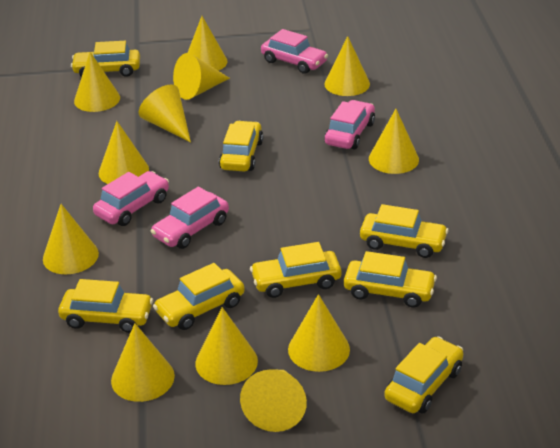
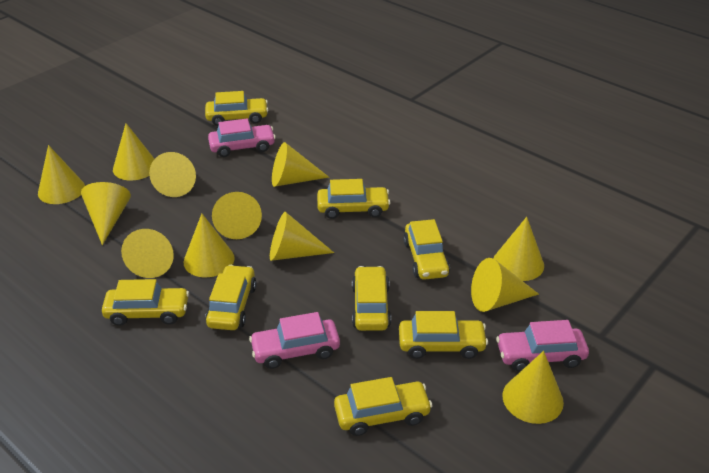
pink car: 4 -> 3

